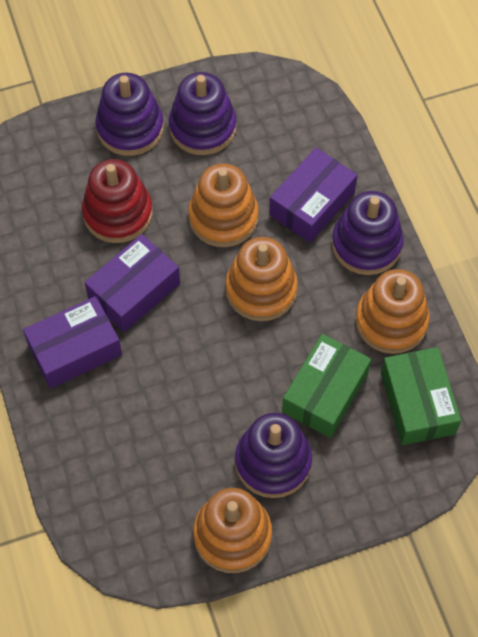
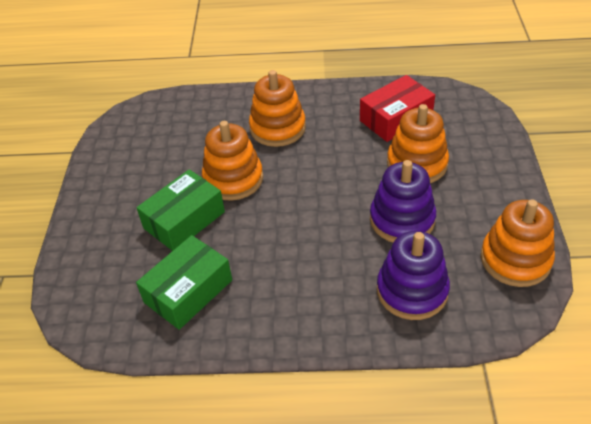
purple box: 3 -> 0
purple stacking toy: 4 -> 2
red box: 0 -> 1
red stacking toy: 1 -> 0

